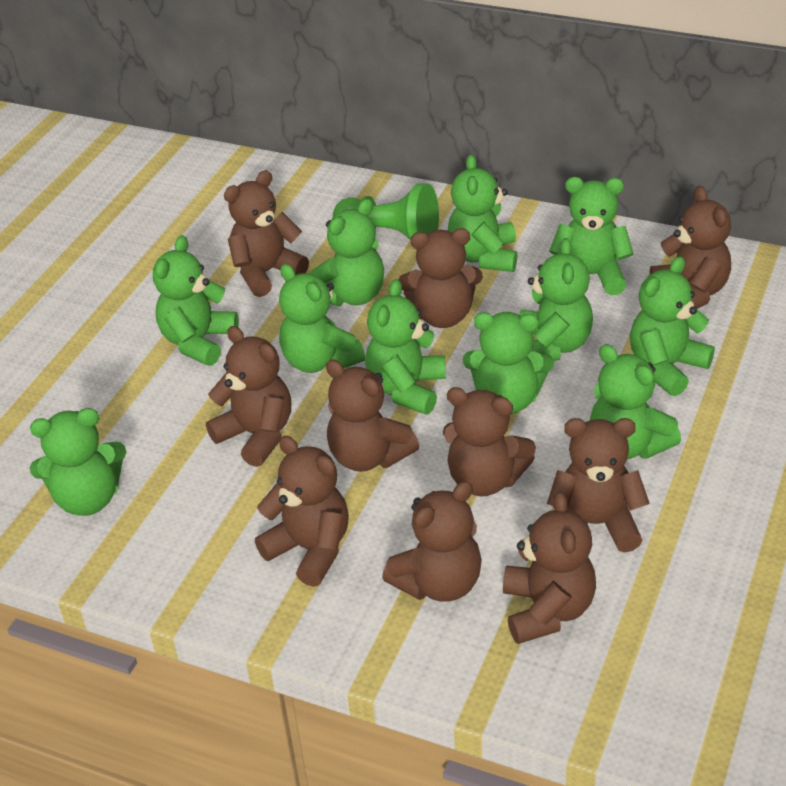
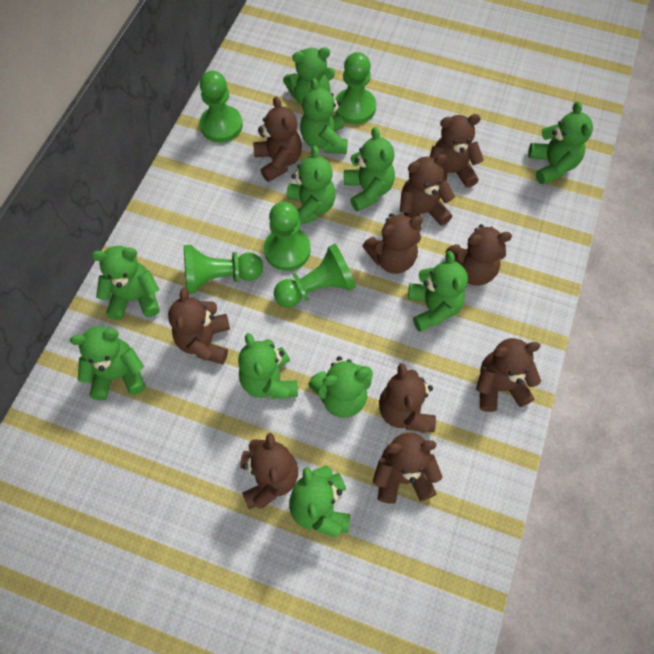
green pawn: 1 -> 5

